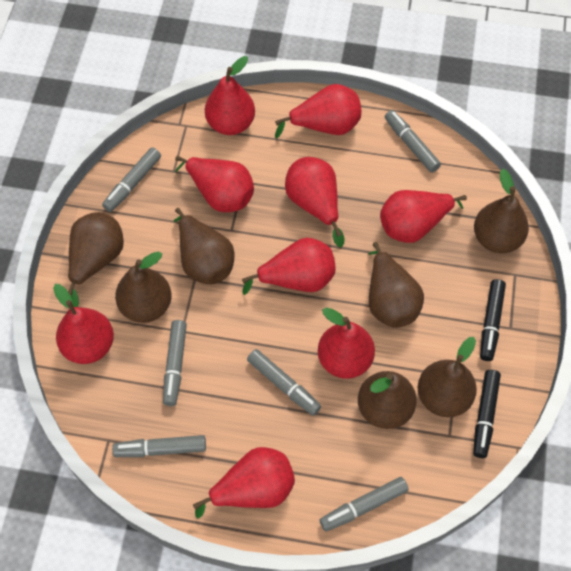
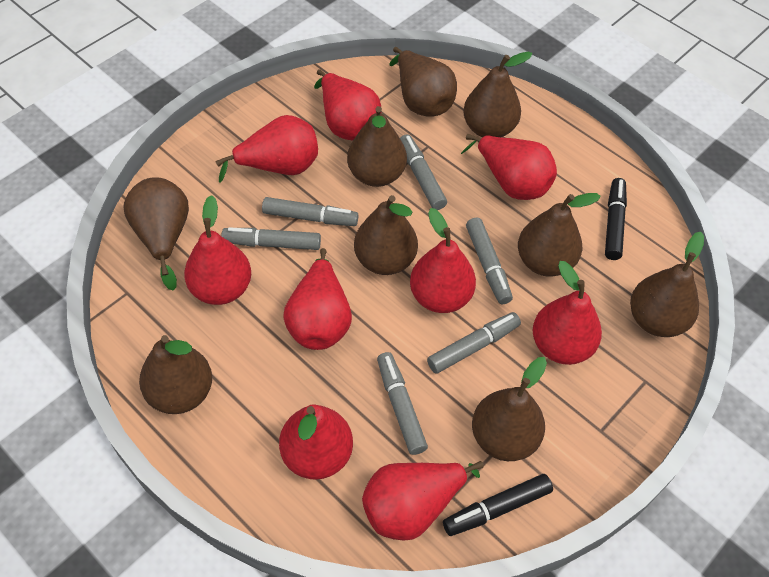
brown pear: 7 -> 9

